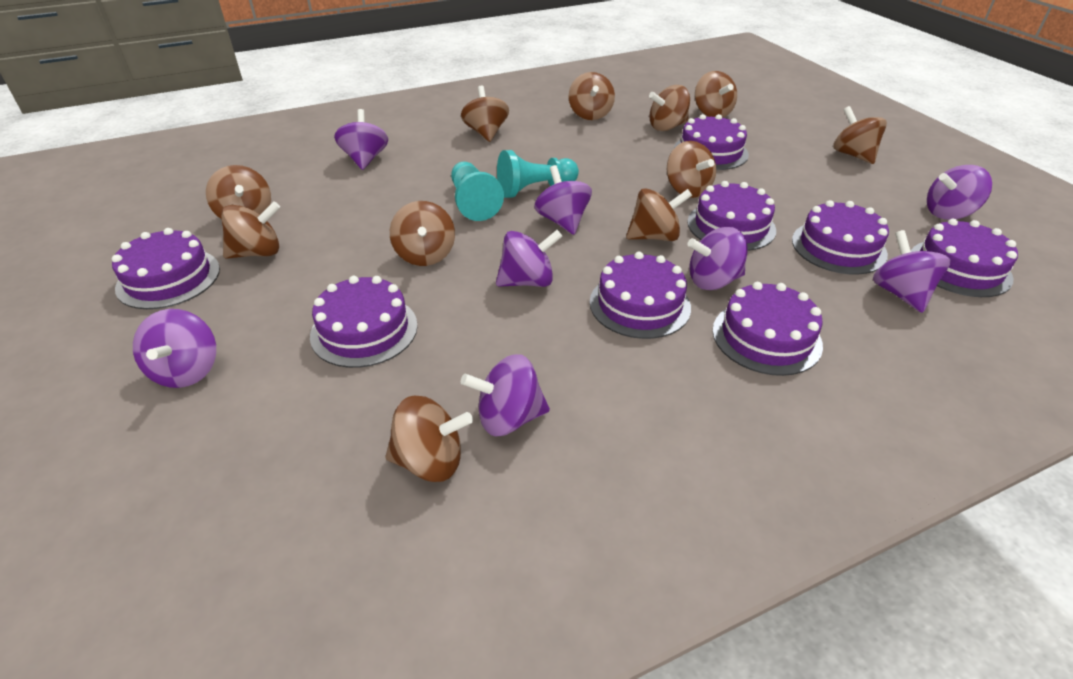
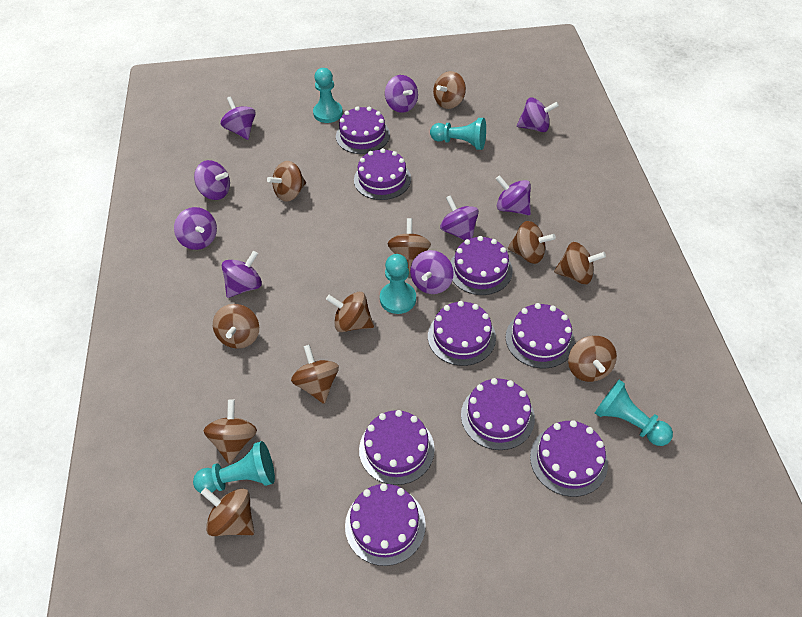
purple cake: 8 -> 9
purple spinning top: 8 -> 9
turquoise pawn: 2 -> 5

